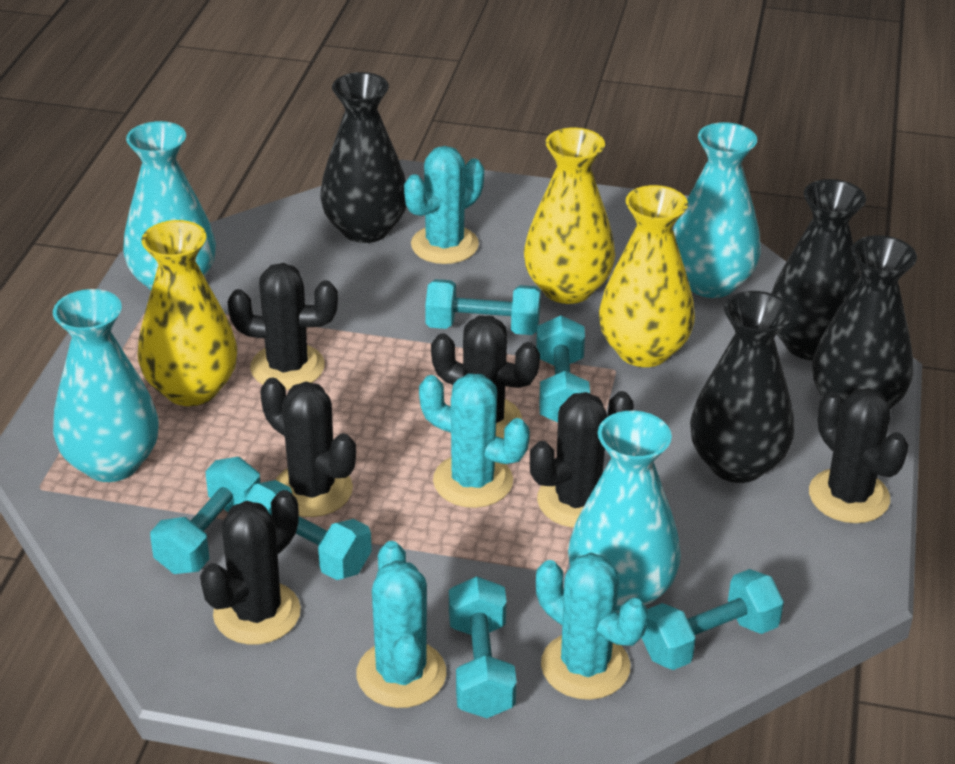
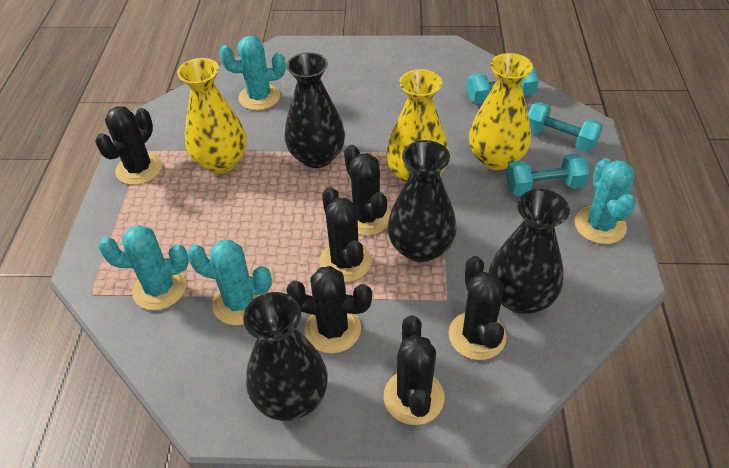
turquoise dumbbell: 6 -> 3
turquoise vase: 4 -> 0

